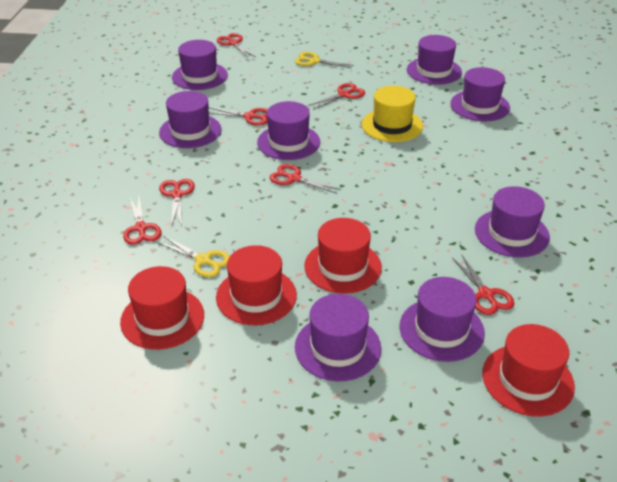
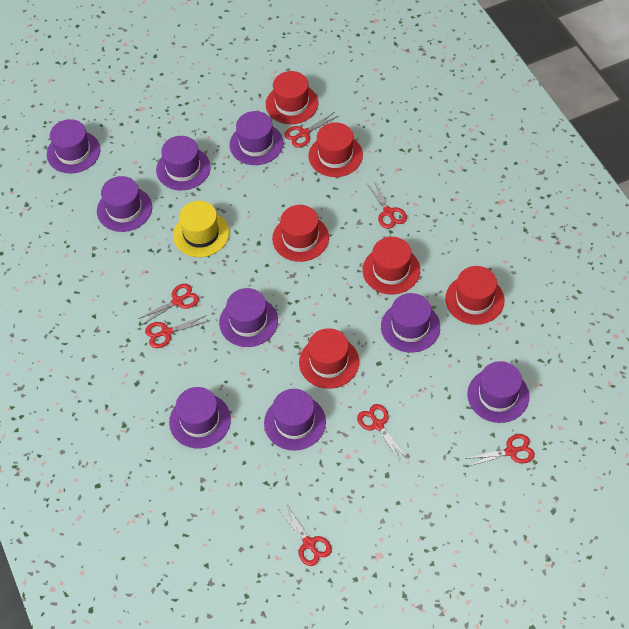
purple hat: 8 -> 9
red hat: 4 -> 6
yellow scissors: 2 -> 0

